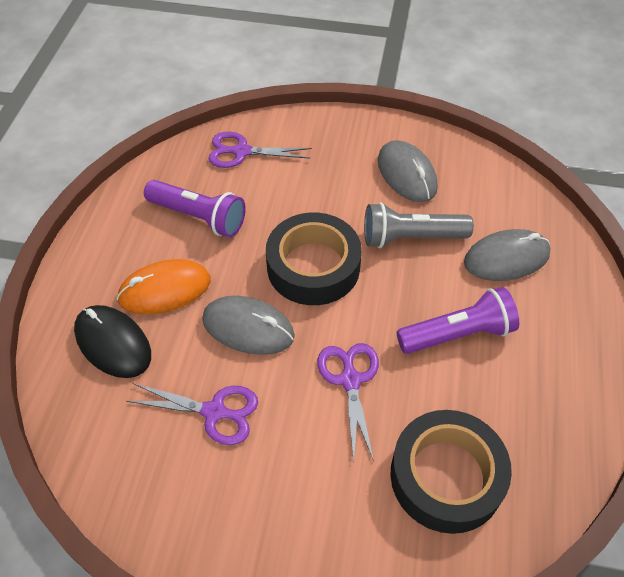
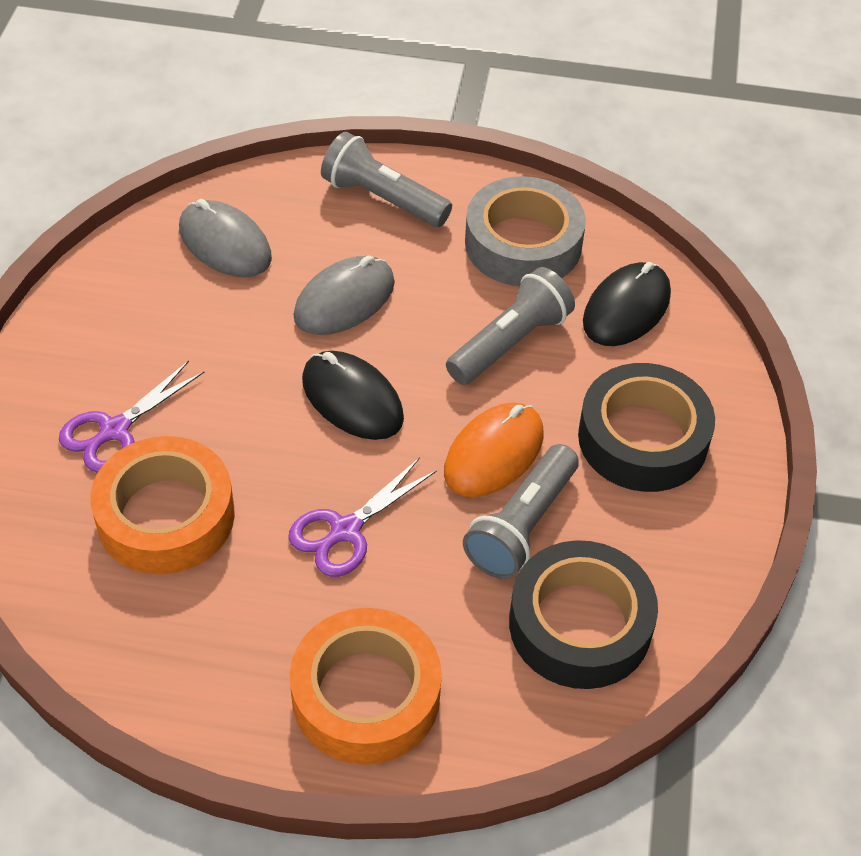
black mouse: 1 -> 2
grey flashlight: 1 -> 3
grey mouse: 3 -> 2
grey tape: 0 -> 1
orange tape: 0 -> 2
purple flashlight: 2 -> 0
purple scissors: 3 -> 2

